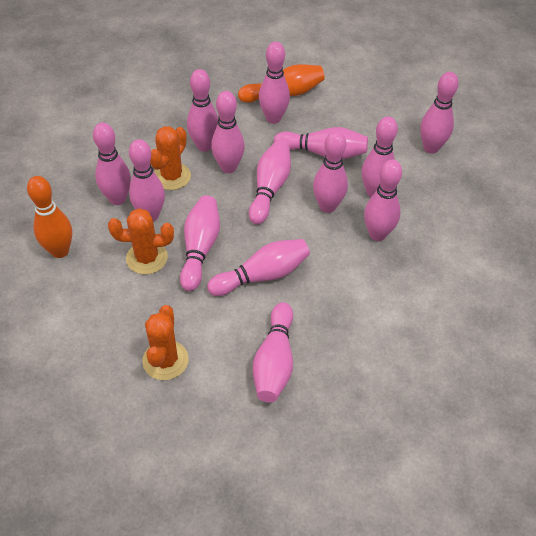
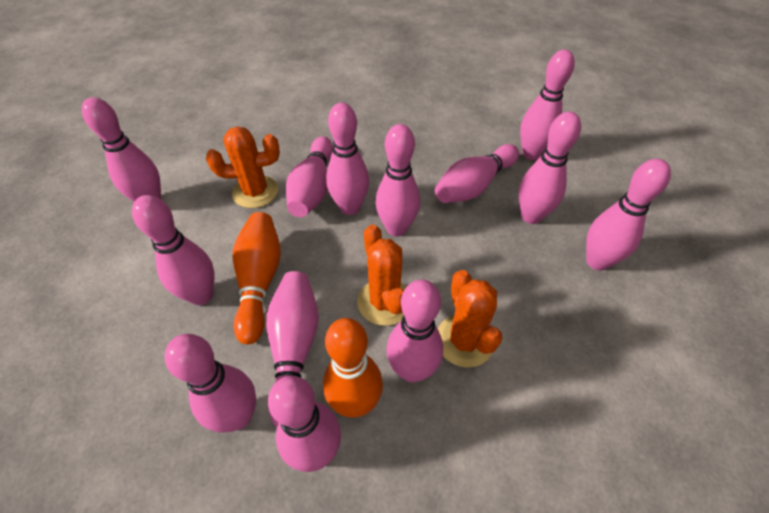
pink bowling pin: 14 -> 13

